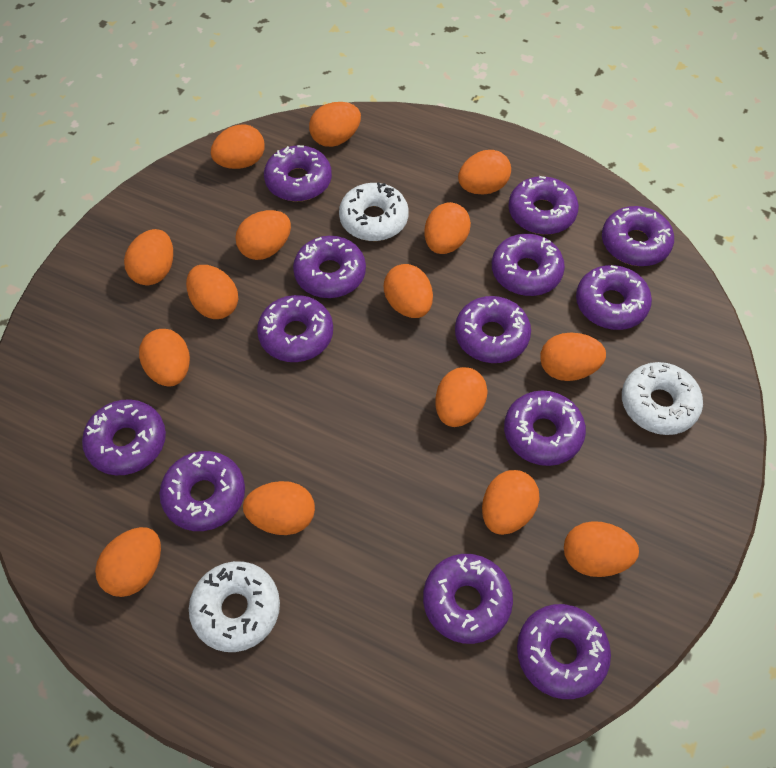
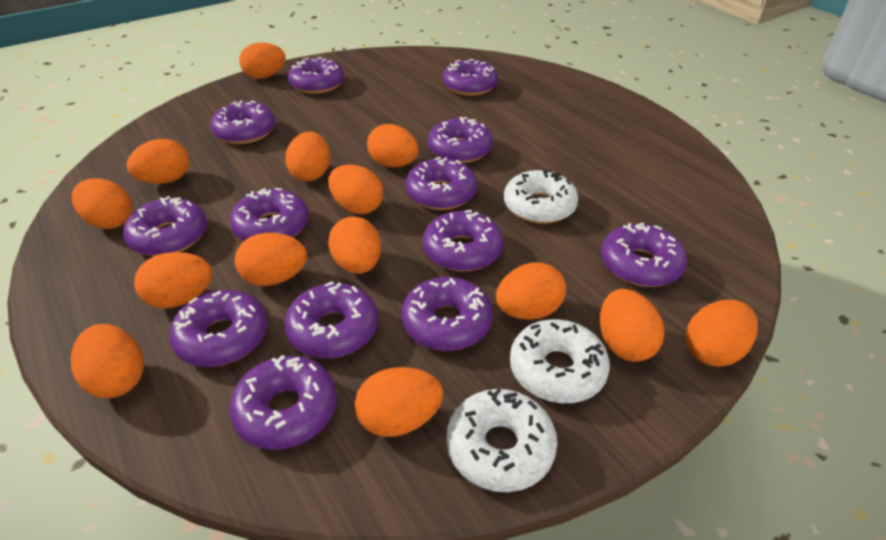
orange egg: 15 -> 14

